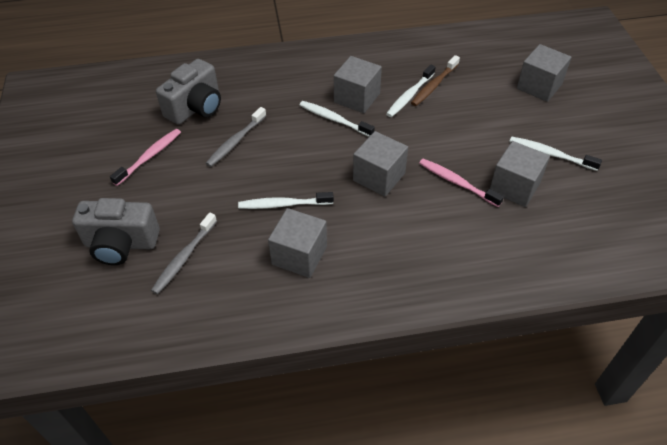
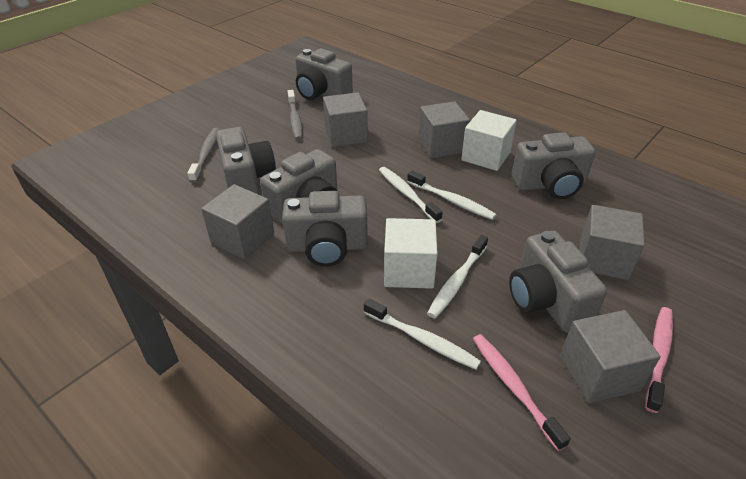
brown toothbrush: 1 -> 0
grey camera: 2 -> 6
white cube: 0 -> 2

